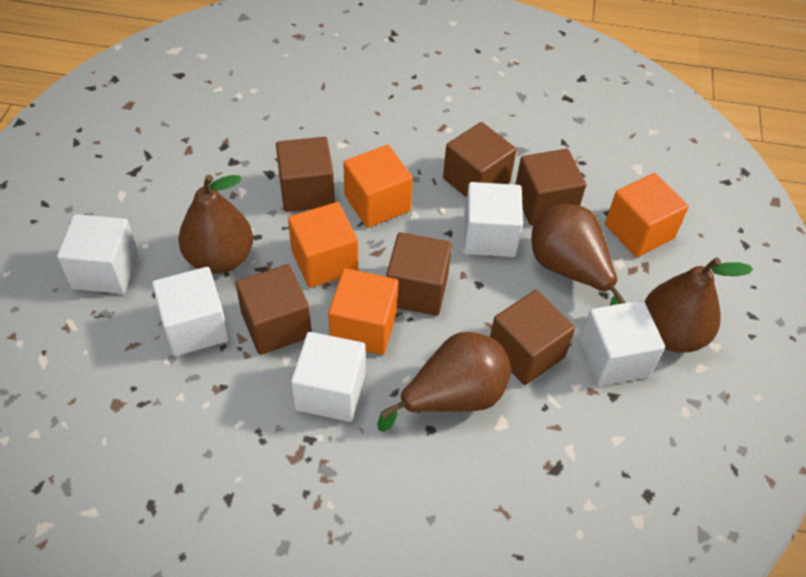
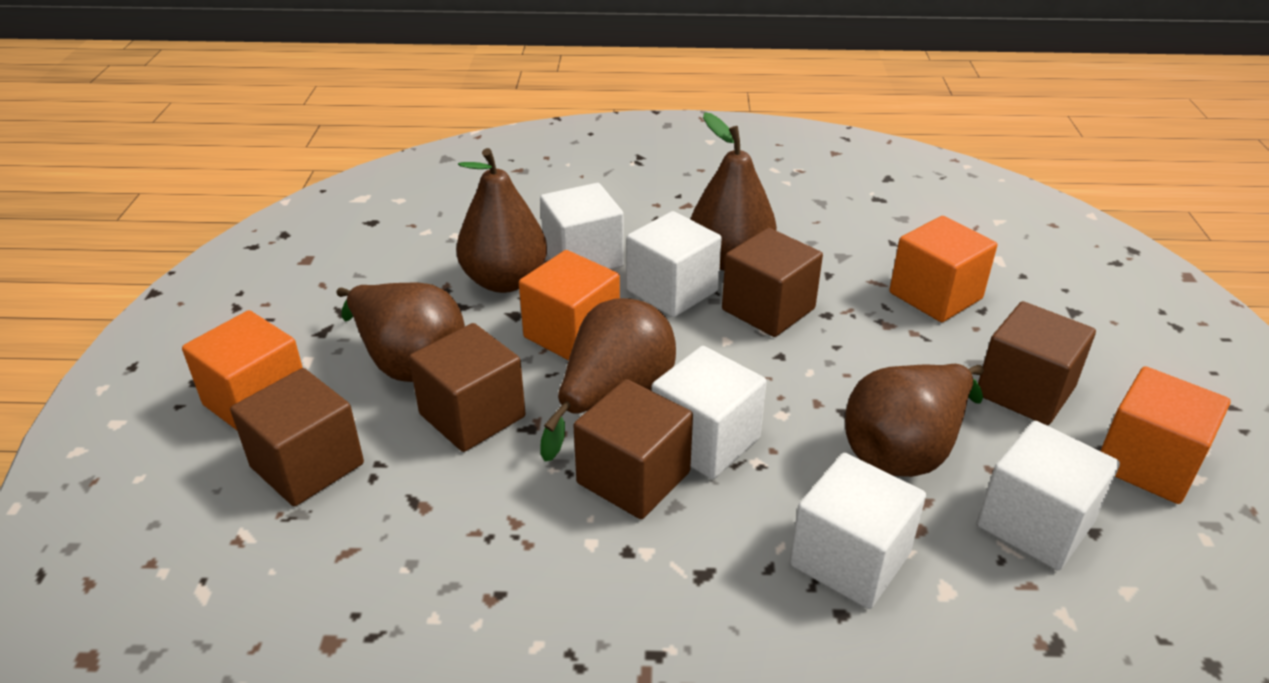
brown cube: 6 -> 5
brown pear: 4 -> 5

